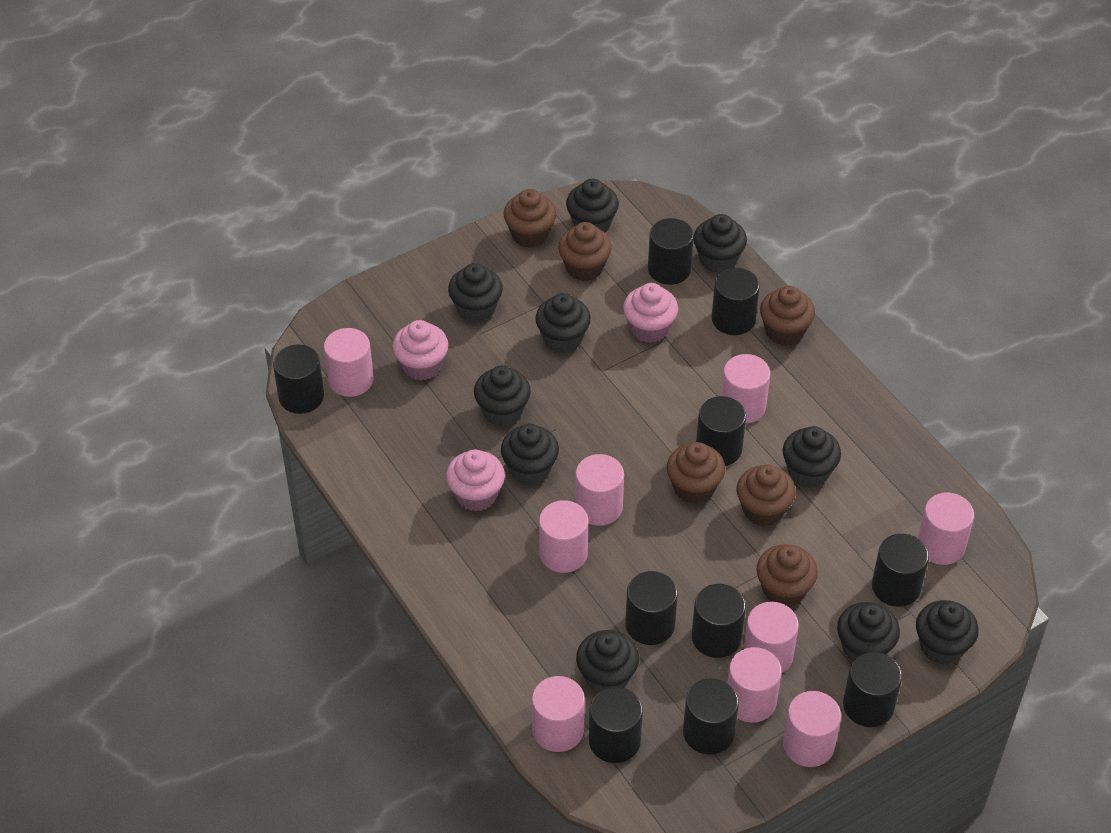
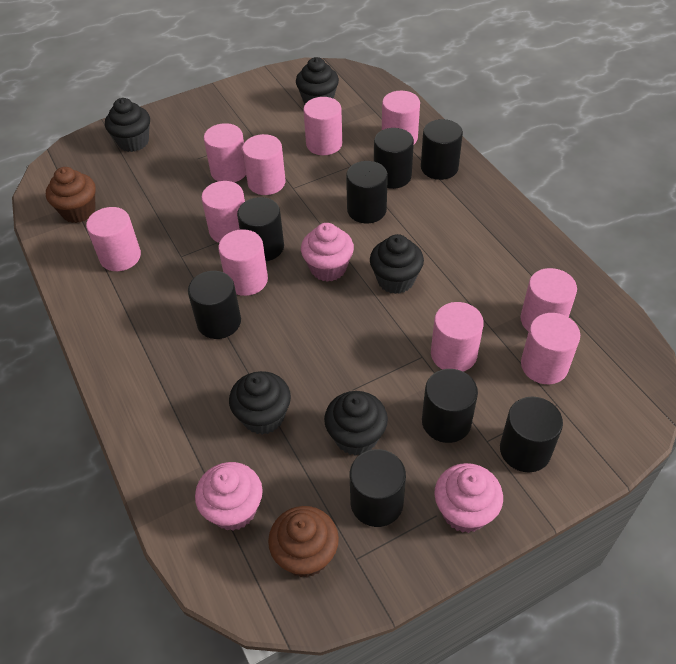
black cupcake: 10 -> 5
black cylinder: 10 -> 8
brown cupcake: 6 -> 2
pink cylinder: 9 -> 10

